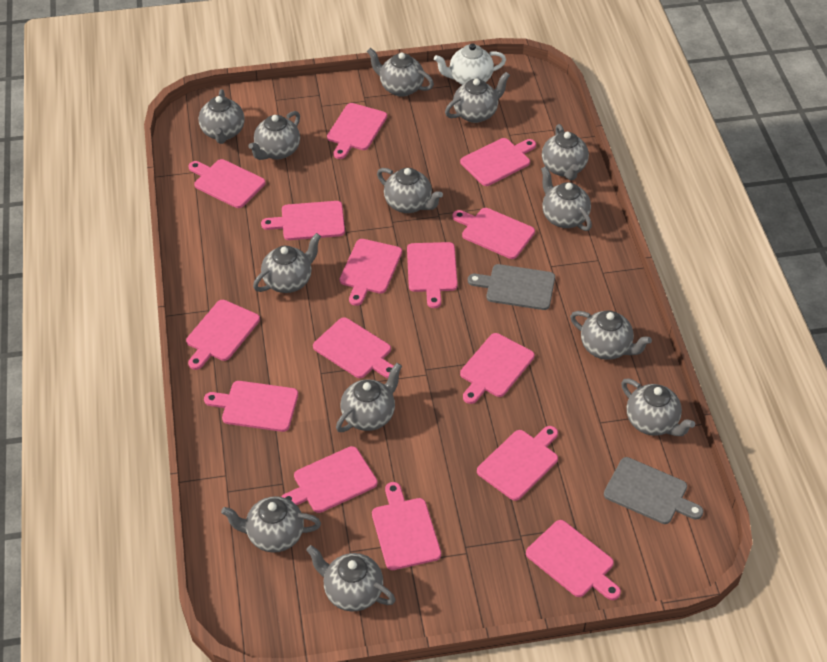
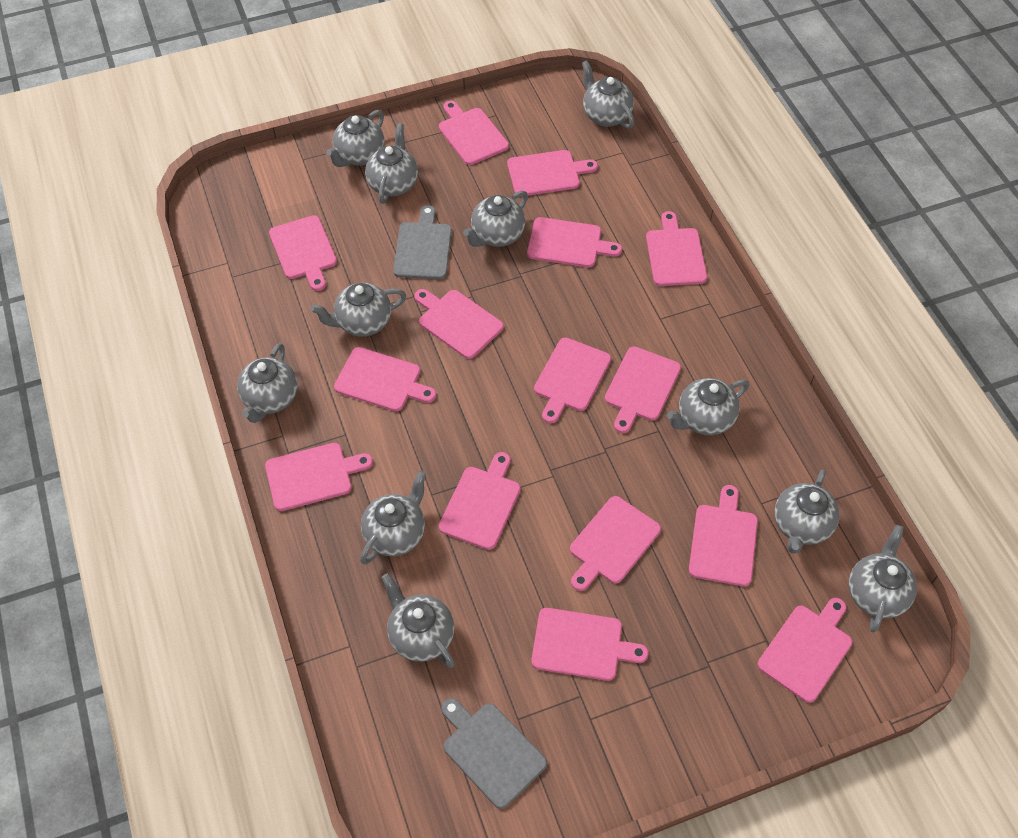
grey teapot: 13 -> 11
white teapot: 1 -> 0

